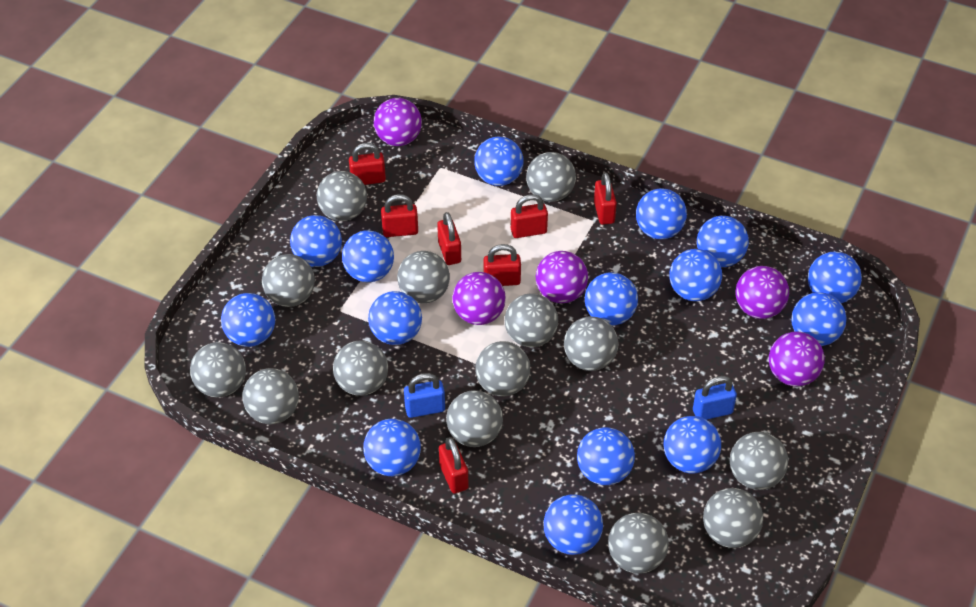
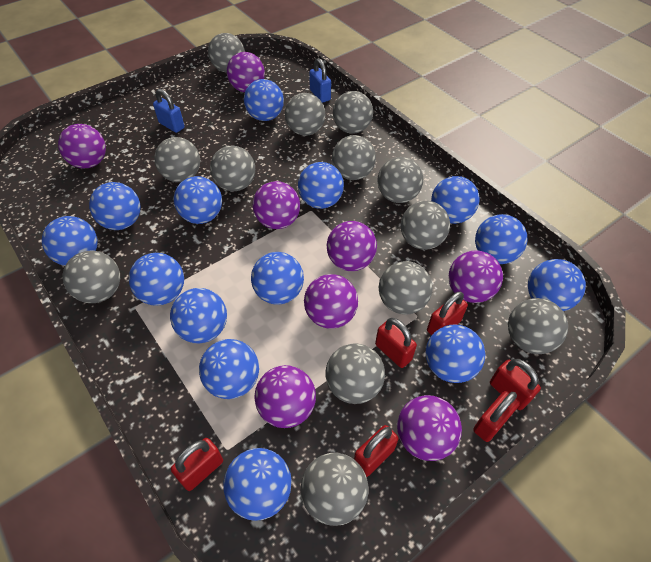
blue ball: 15 -> 14
grey ball: 14 -> 13
purple ball: 5 -> 8
red padlock: 7 -> 6

